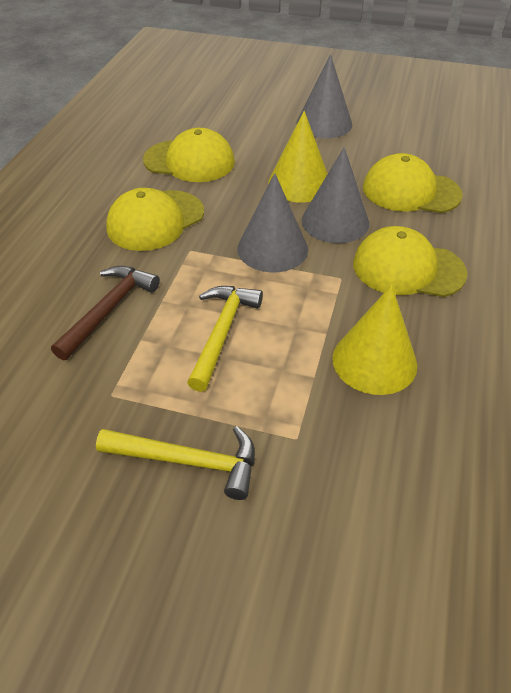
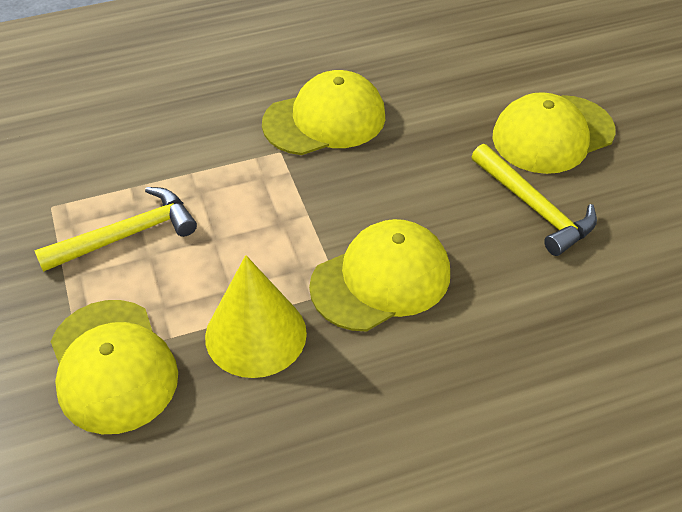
brown hammer: 1 -> 0
grey cone: 3 -> 0
yellow cone: 2 -> 1

